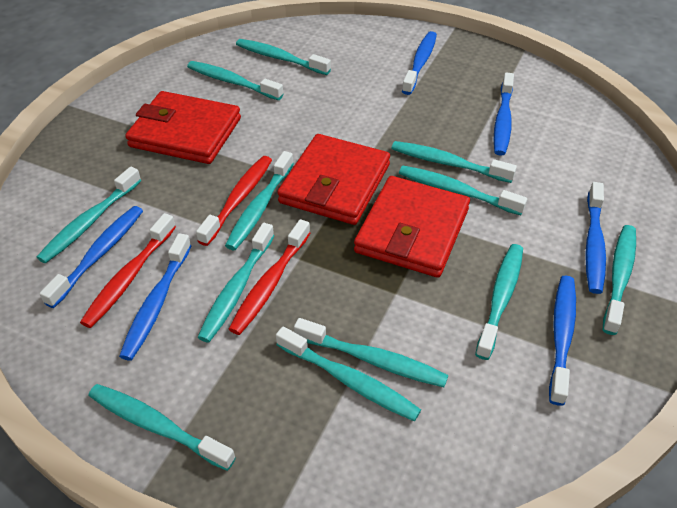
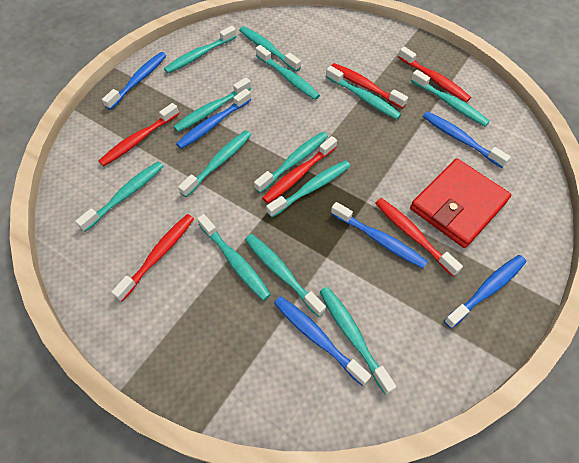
red toothbrush: 3 -> 6
red wallet: 3 -> 1
turquoise toothbrush: 12 -> 13

